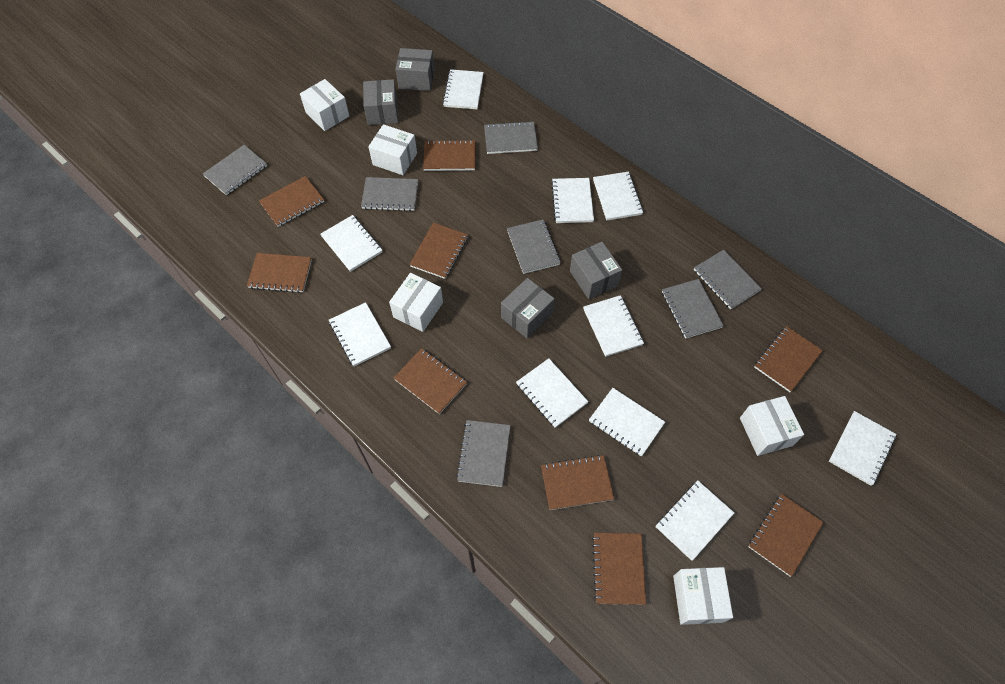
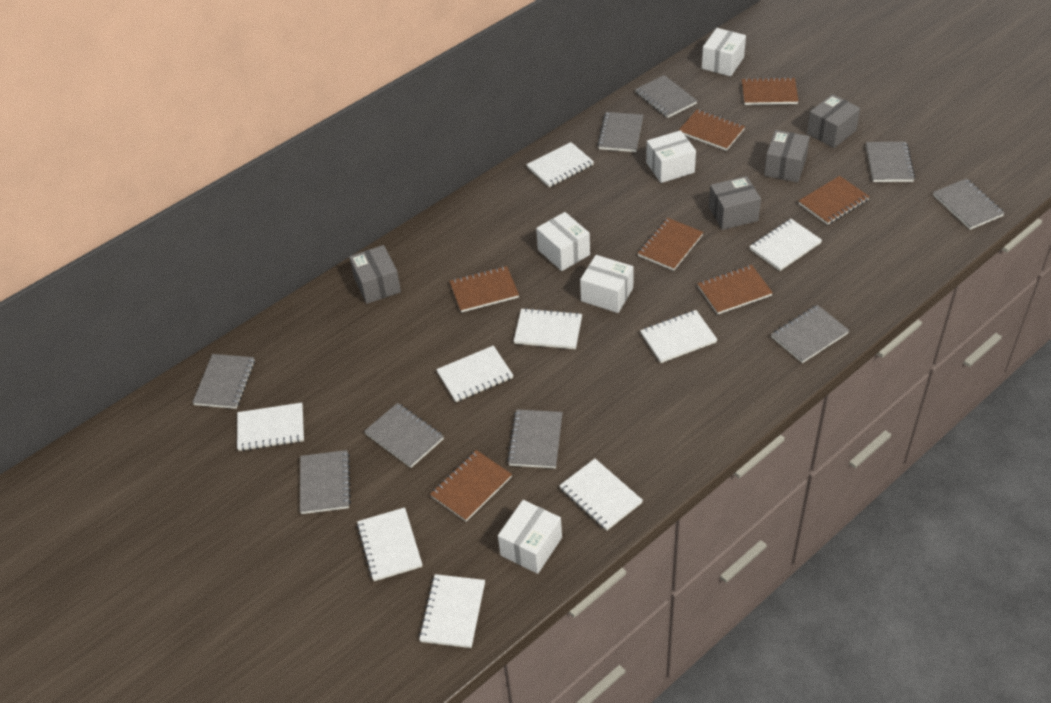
brown notebook: 9 -> 7
grey notebook: 7 -> 9
white notebook: 10 -> 9

